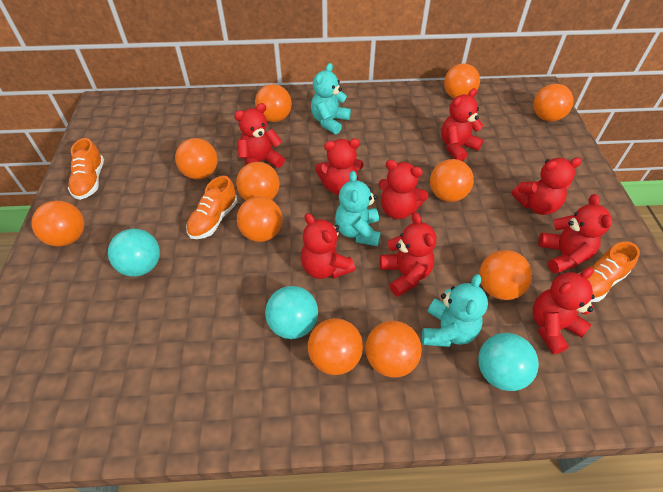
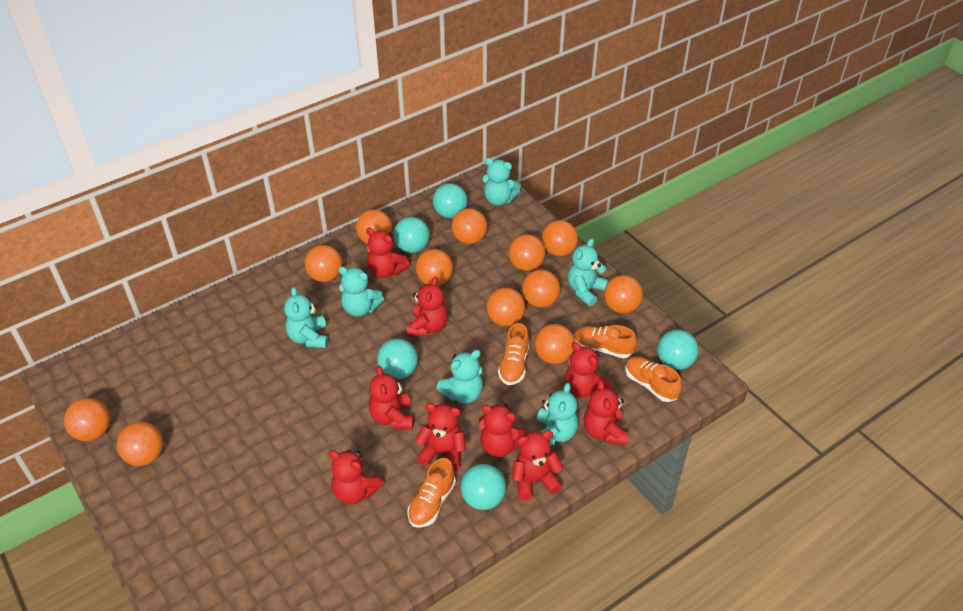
orange ball: 11 -> 12
orange shoe: 3 -> 4
turquoise ball: 3 -> 5
turquoise teddy bear: 3 -> 6

